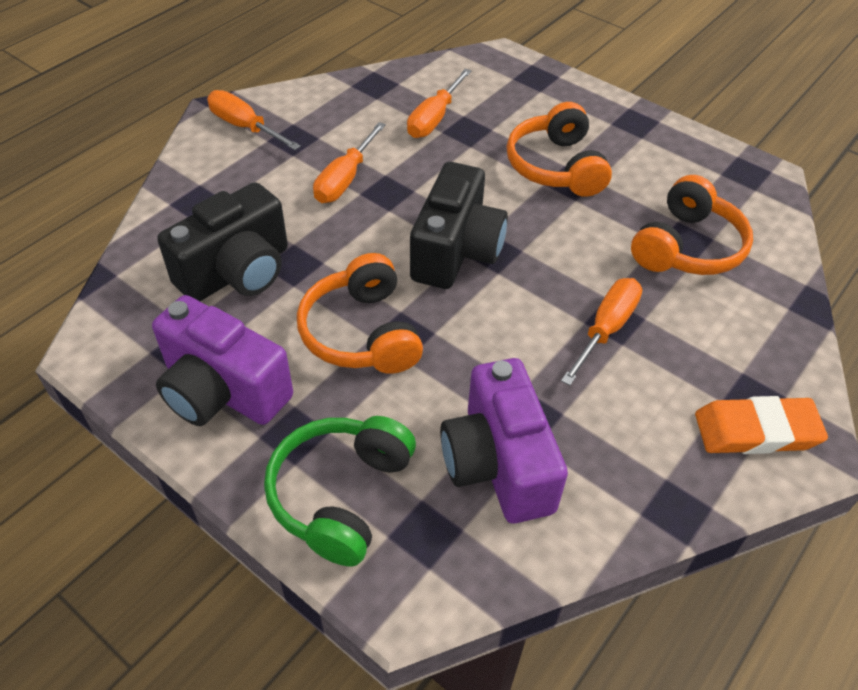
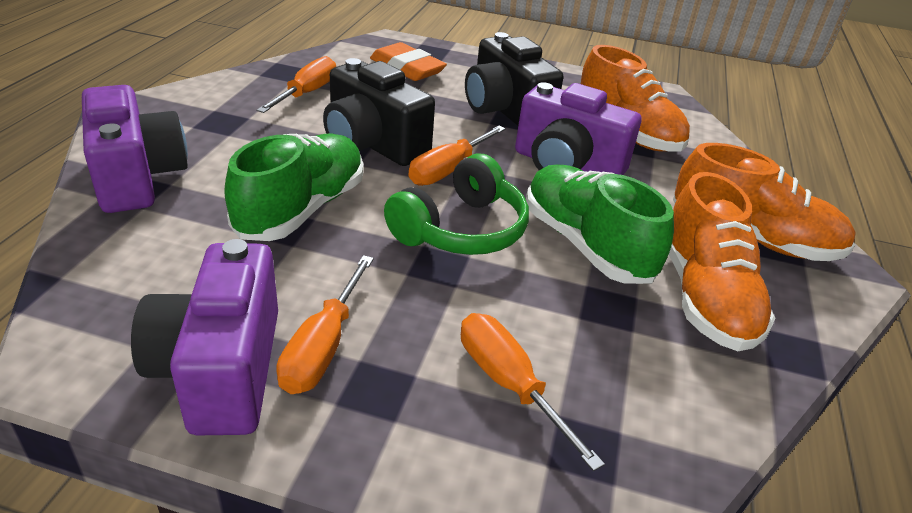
green shoe: 0 -> 2
orange headphones: 3 -> 0
orange shoe: 0 -> 3
purple camera: 2 -> 3

